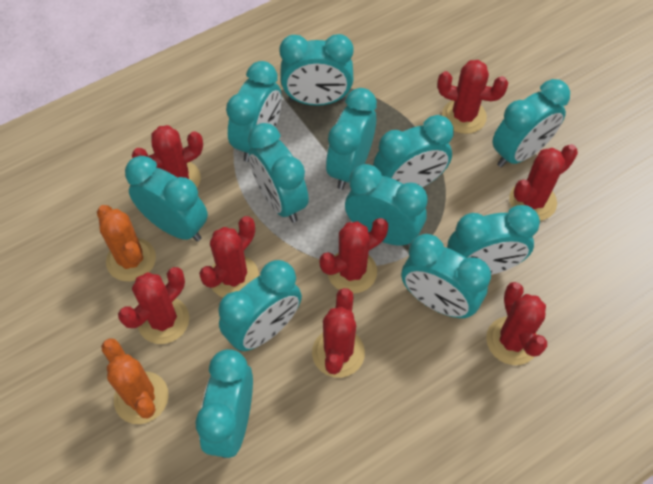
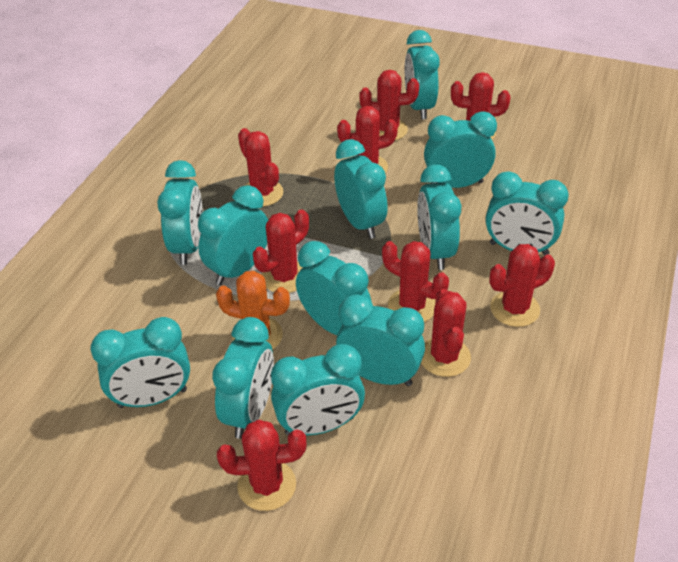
orange cactus: 2 -> 1
red cactus: 8 -> 9

